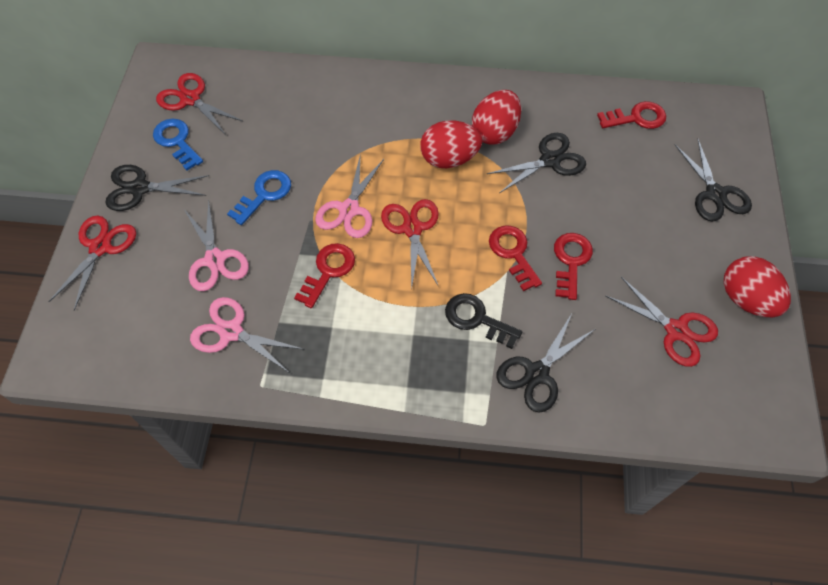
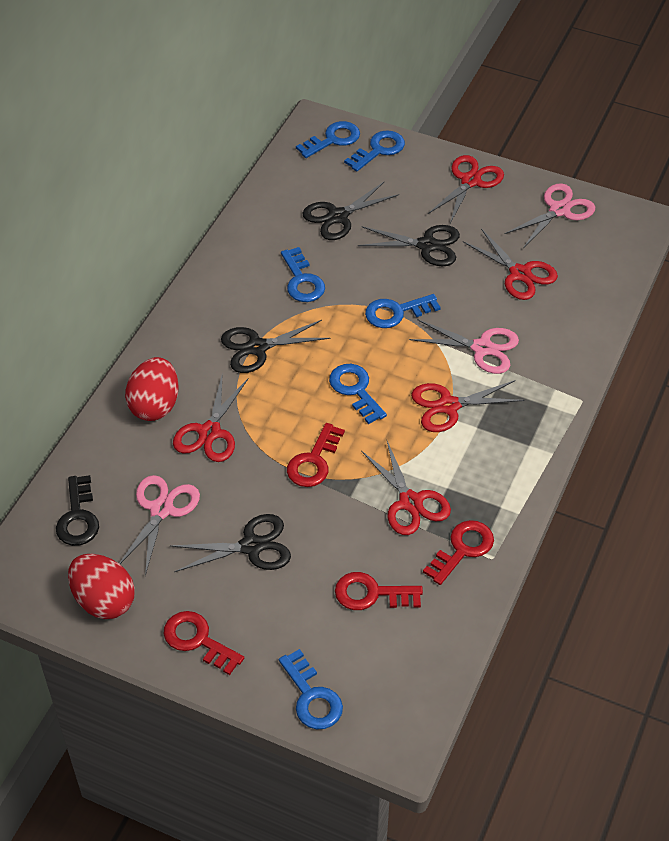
blue key: 2 -> 6
red egg: 3 -> 2
red scissors: 4 -> 5

